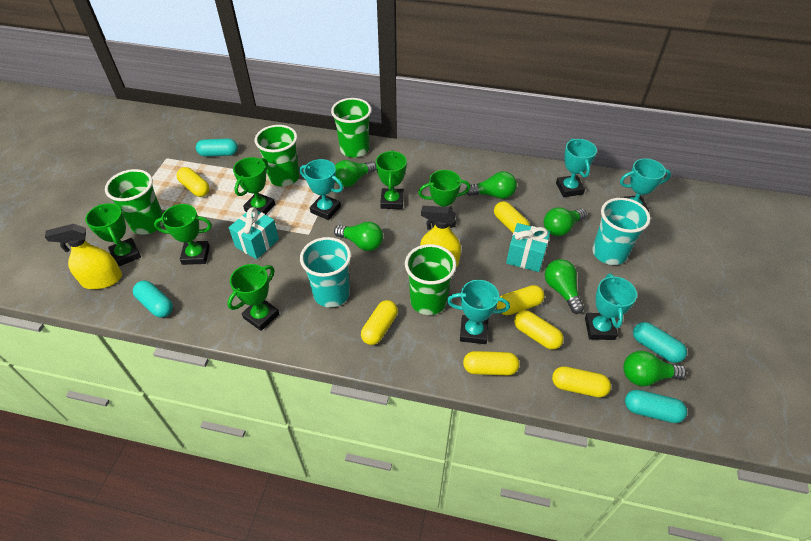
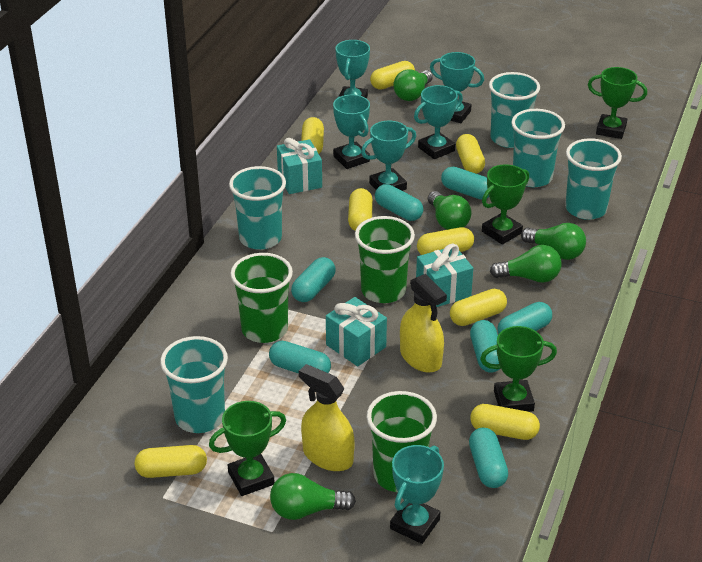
green cup: 4 -> 3
green light bulb: 6 -> 5
green trophy: 6 -> 4
turquoise capsule: 4 -> 7
turquoise cup: 2 -> 5
turquoise gift: 2 -> 3
turquoise trophy: 5 -> 6
yellow capsule: 7 -> 8

